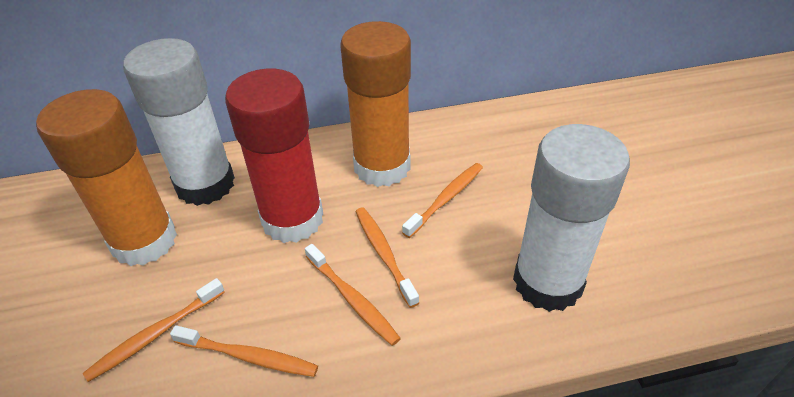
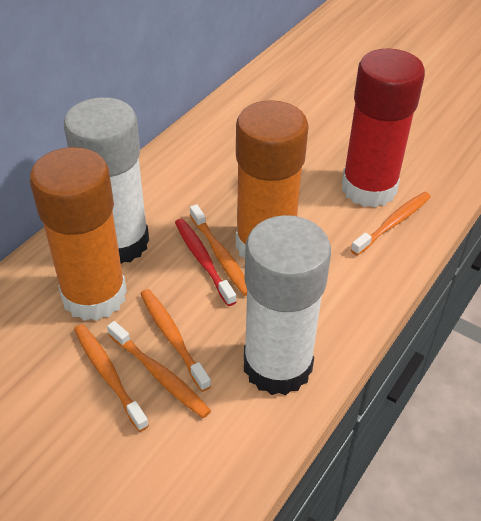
red toothbrush: 0 -> 1

